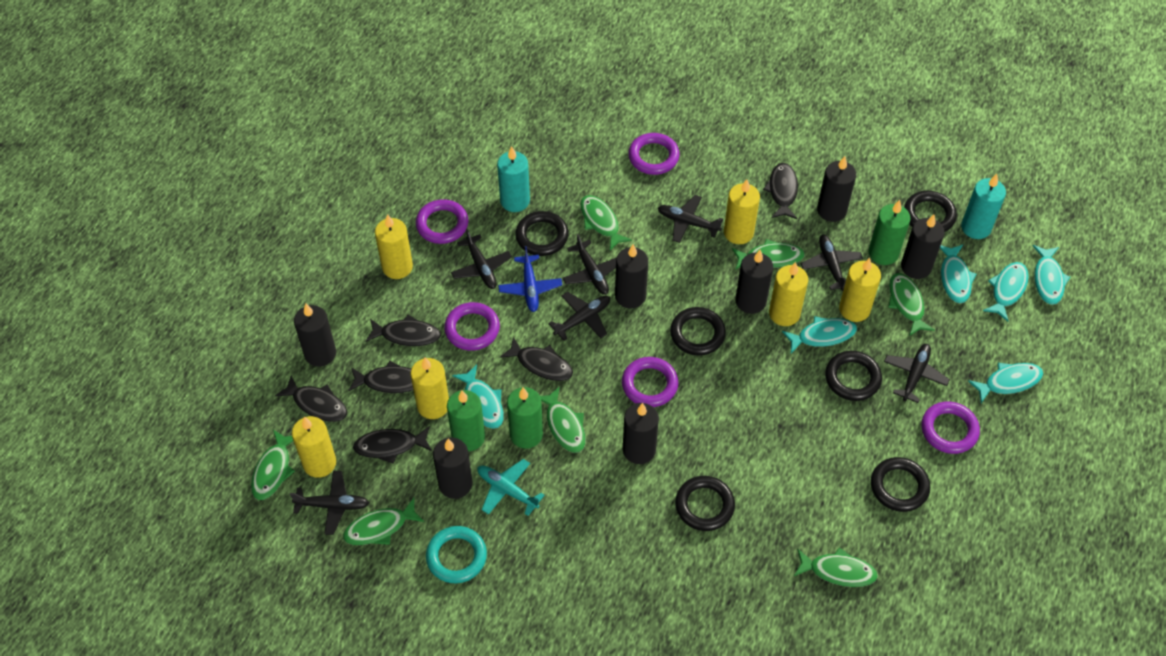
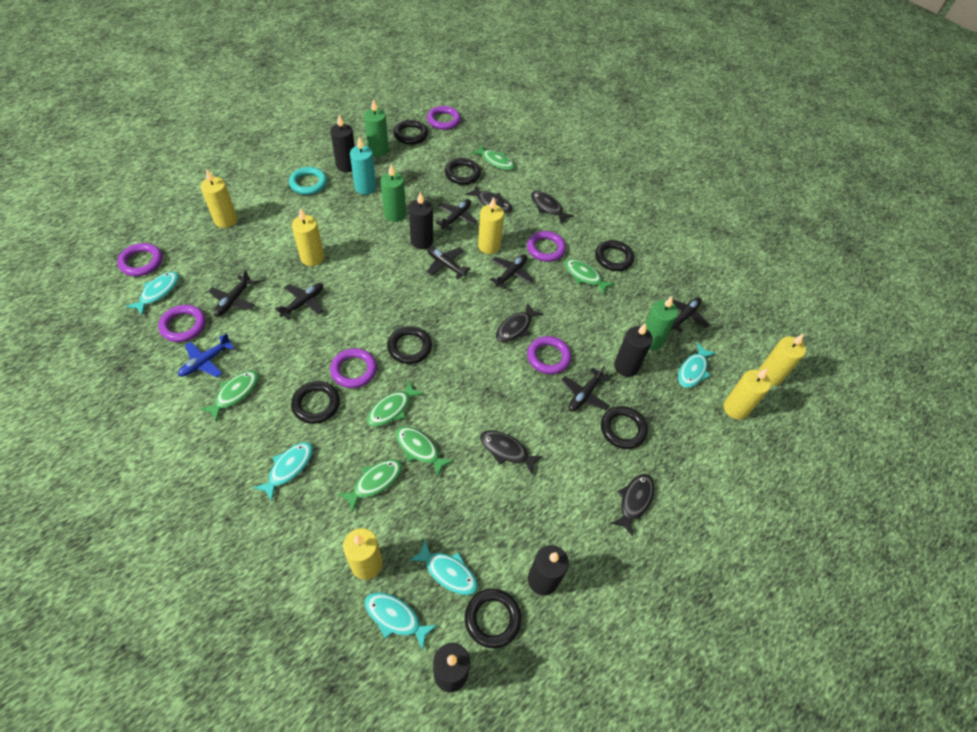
black candle: 7 -> 5
black fish: 6 -> 5
black ring: 6 -> 7
green fish: 7 -> 6
purple ring: 5 -> 6
turquoise candle: 2 -> 1
turquoise fish: 6 -> 5
turquoise plane: 1 -> 0

